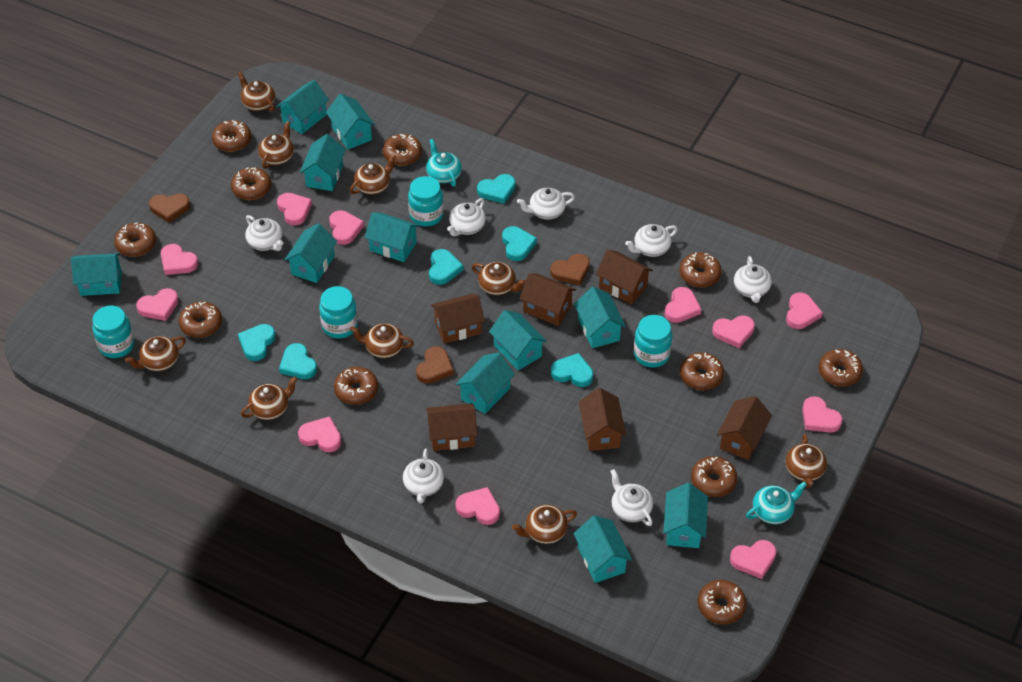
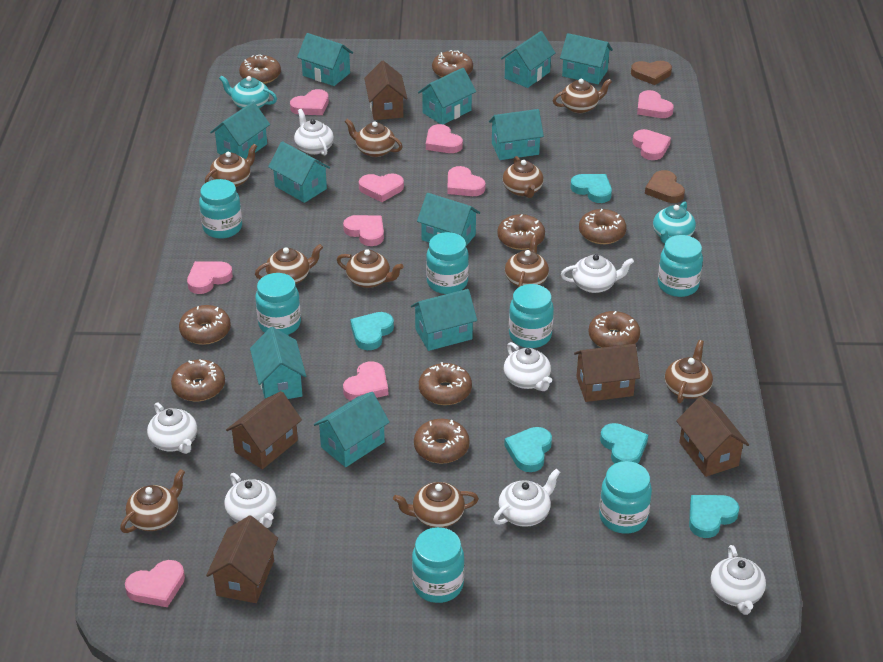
brown donut: 11 -> 9
brown heart: 3 -> 2
brown house: 6 -> 5
brown teapot: 9 -> 10
pink heart: 11 -> 10
turquoise heart: 6 -> 5
turquoise jar: 4 -> 7

